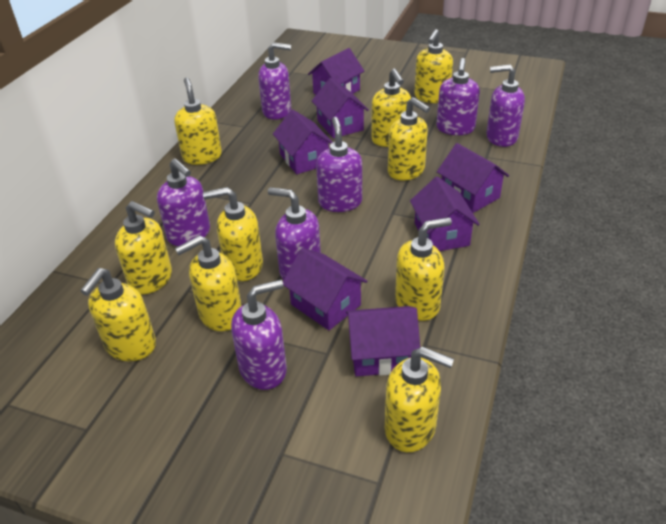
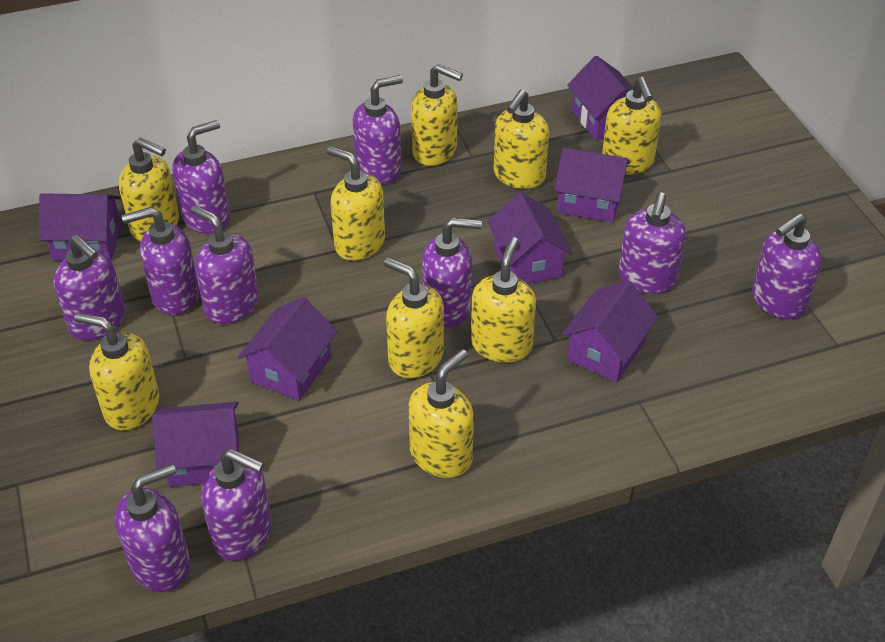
purple soap dispenser: 7 -> 10
yellow soap dispenser: 10 -> 9

